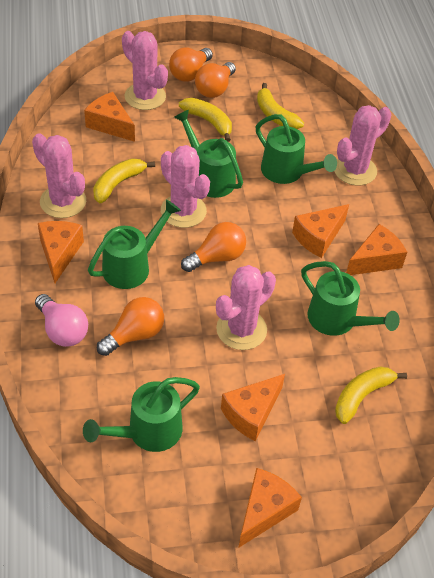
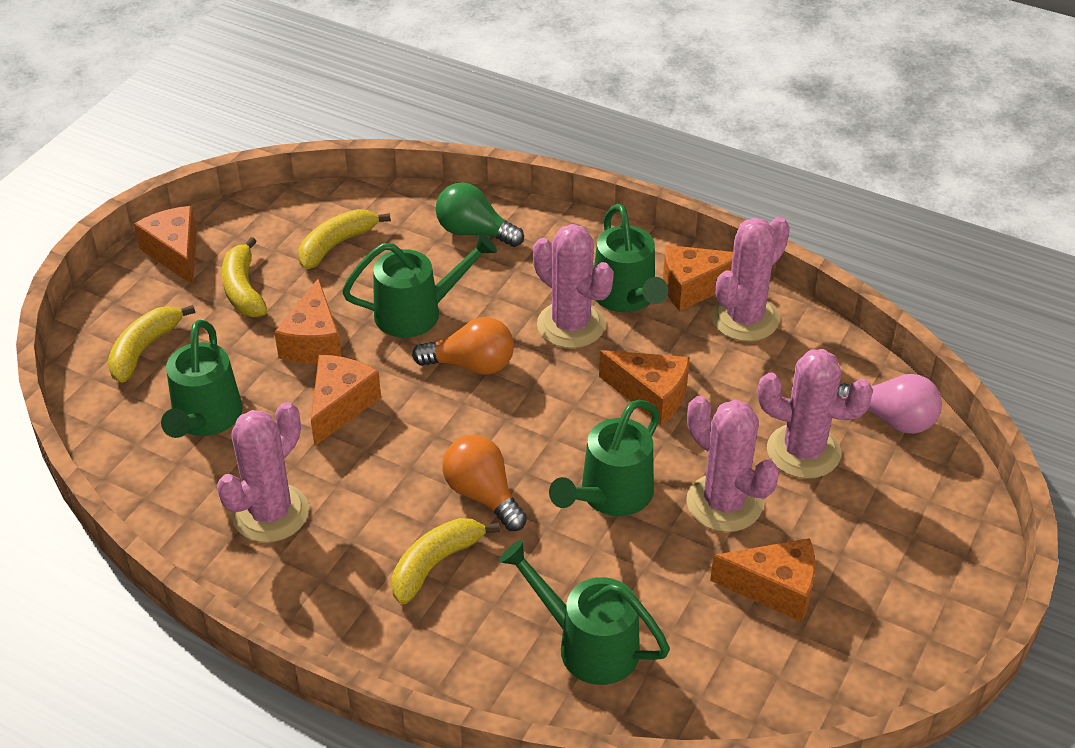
green light bulb: 0 -> 1
orange light bulb: 4 -> 2

